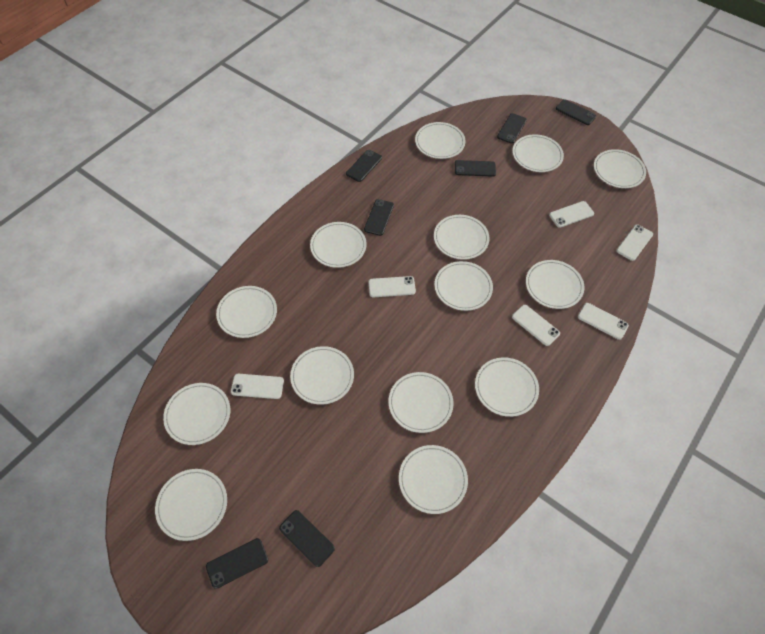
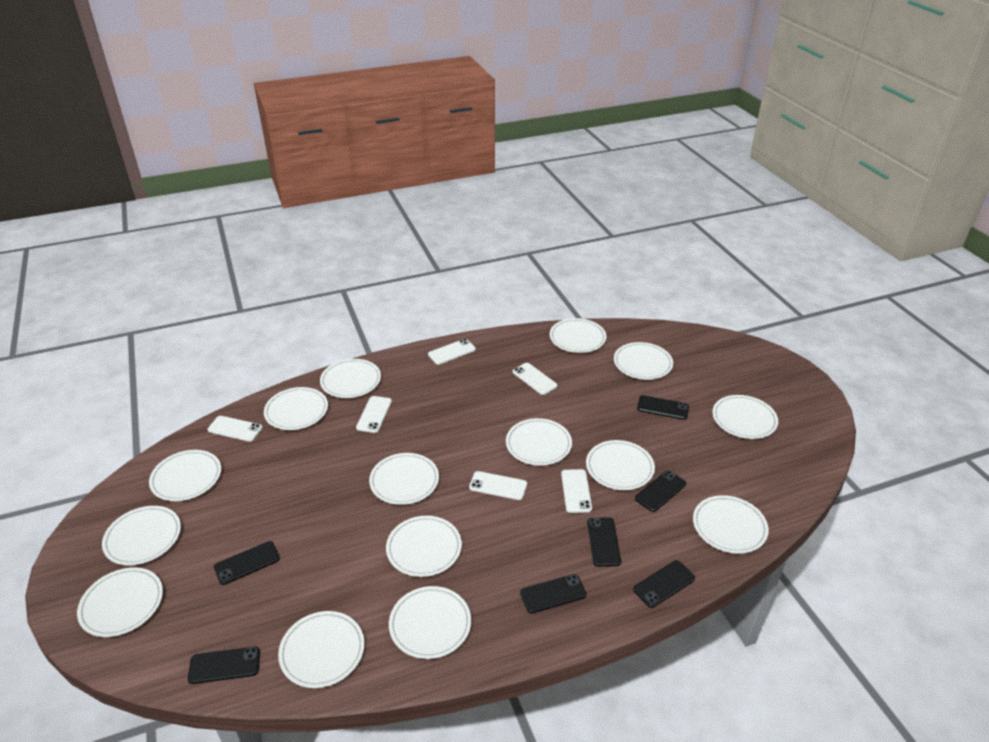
white plate: 14 -> 15

